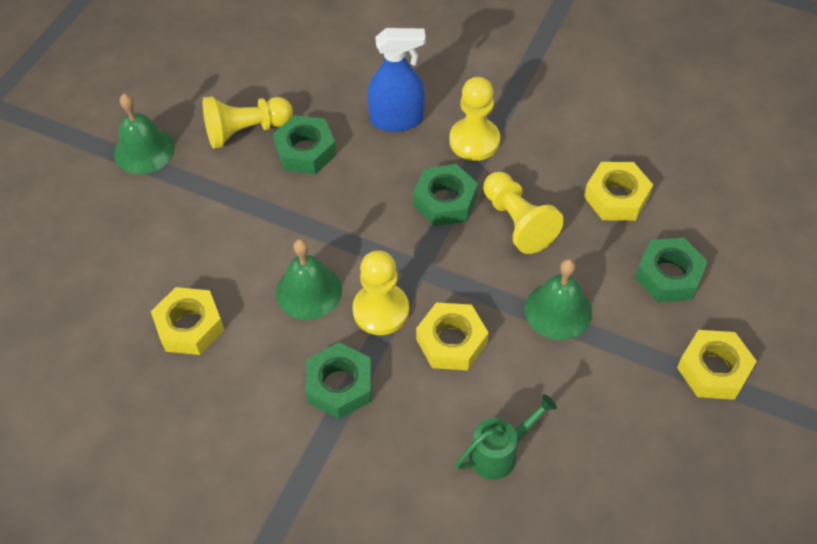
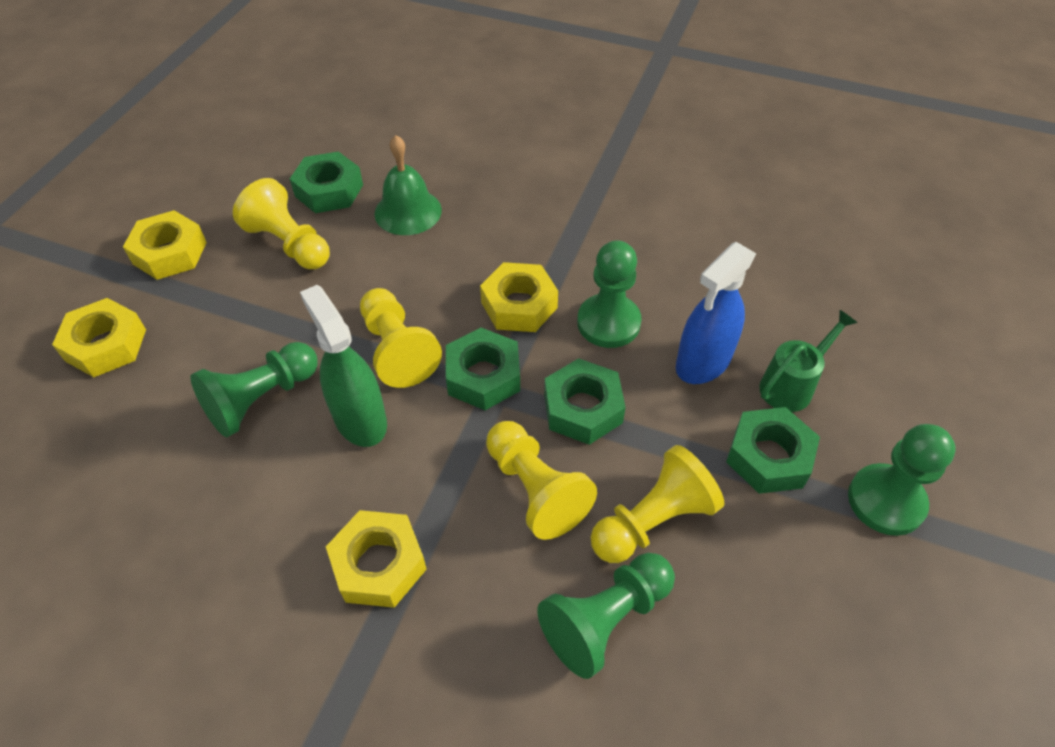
green bell: 3 -> 1
green pawn: 0 -> 4
green spray bottle: 0 -> 1

